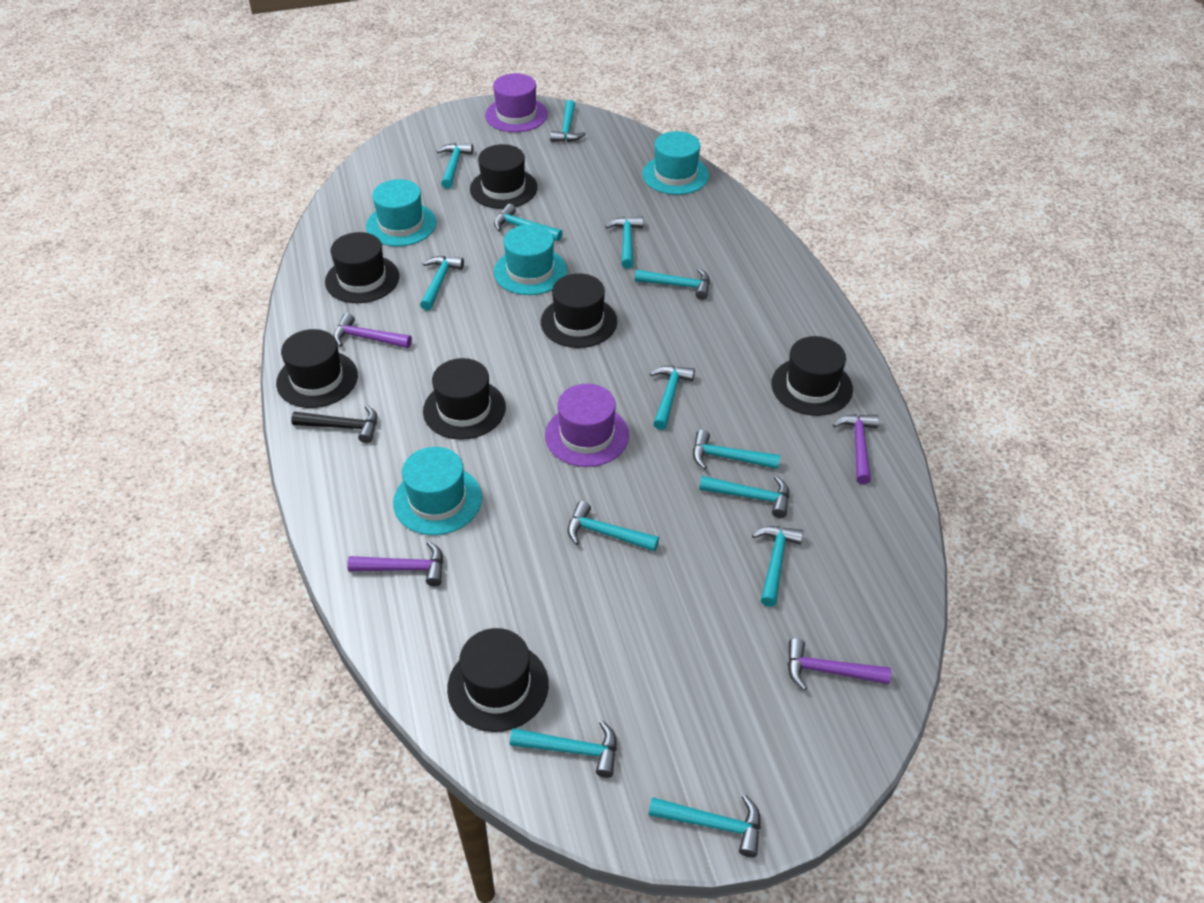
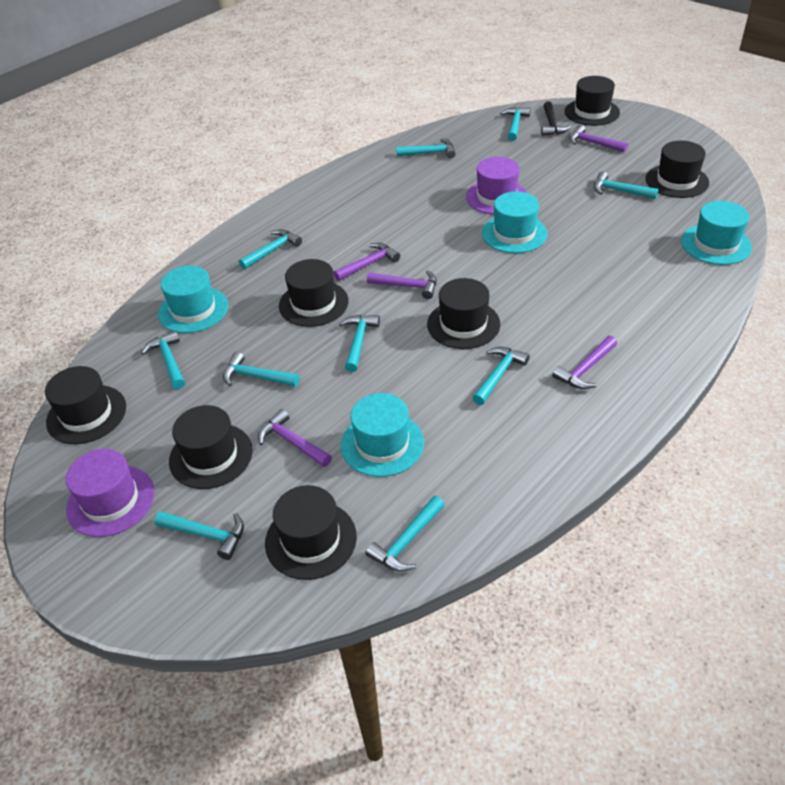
purple hammer: 4 -> 5
turquoise hammer: 13 -> 10

